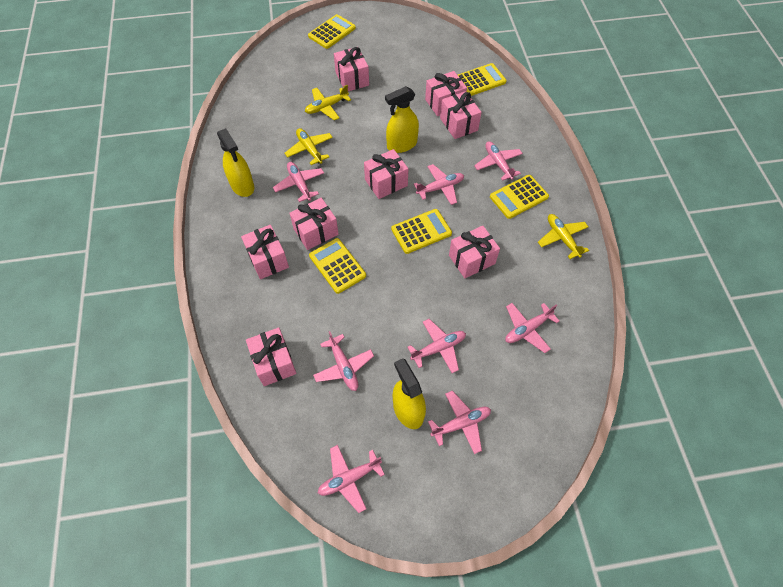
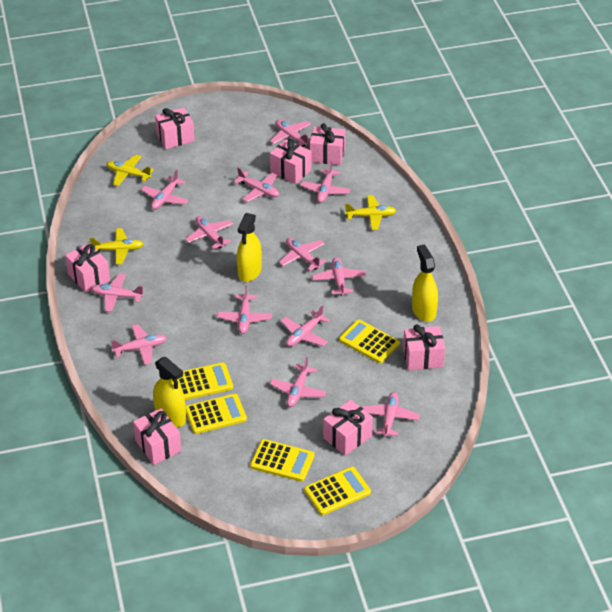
pink gift: 8 -> 7
pink plane: 8 -> 13

